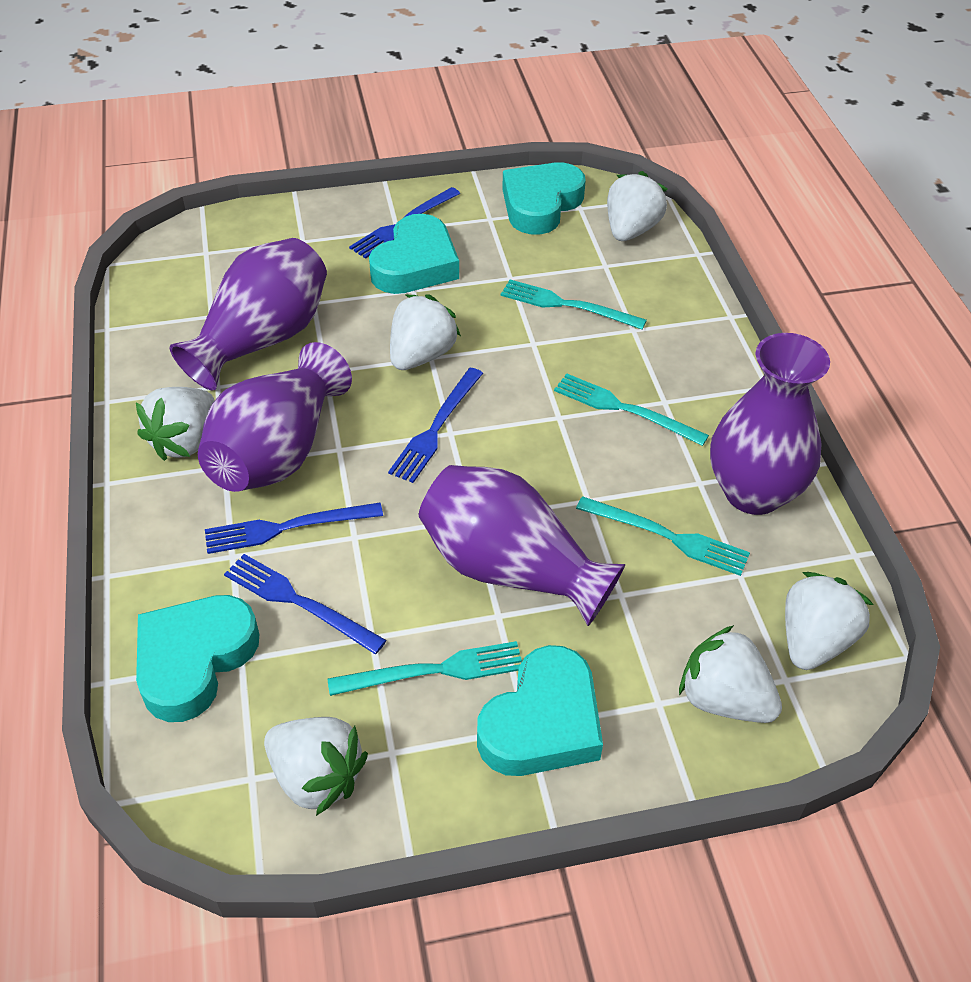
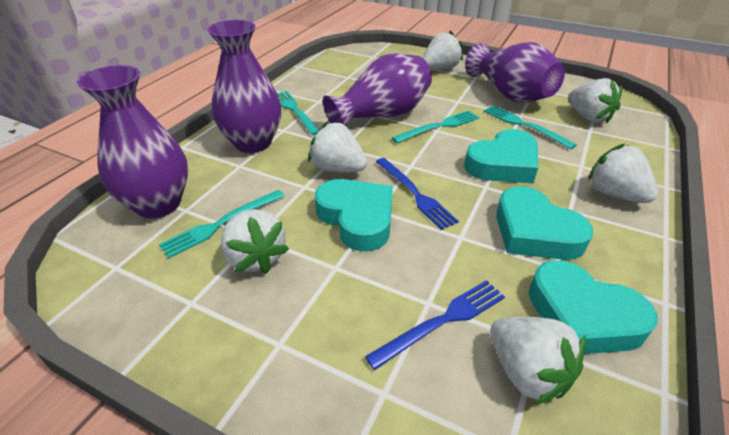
blue fork: 4 -> 2

